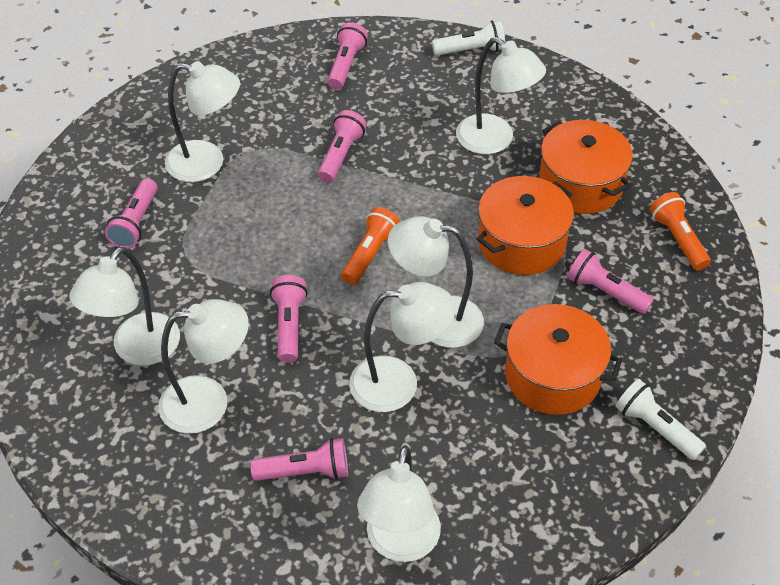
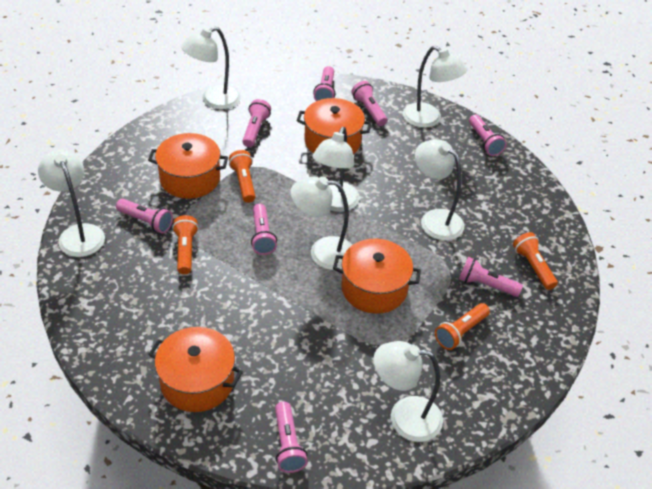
orange flashlight: 2 -> 4
orange pot: 3 -> 4
pink flashlight: 6 -> 8
white flashlight: 2 -> 0

